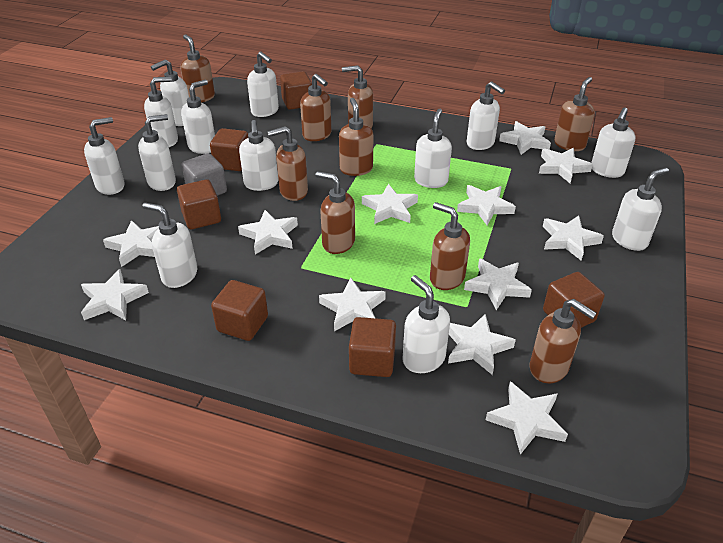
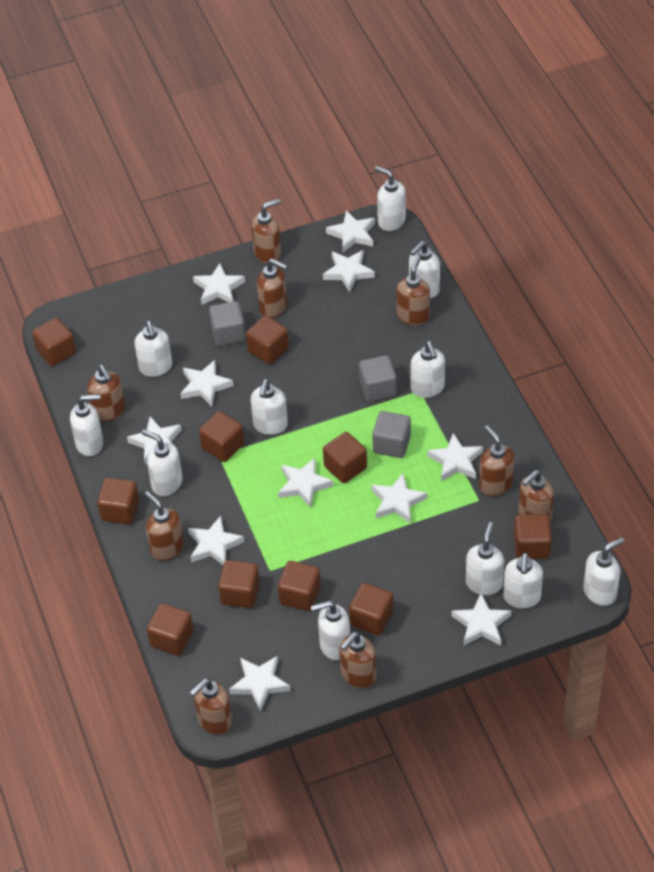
brown cube: 6 -> 10
grey cube: 1 -> 3
white soap dispenser: 13 -> 11
white star: 12 -> 11

